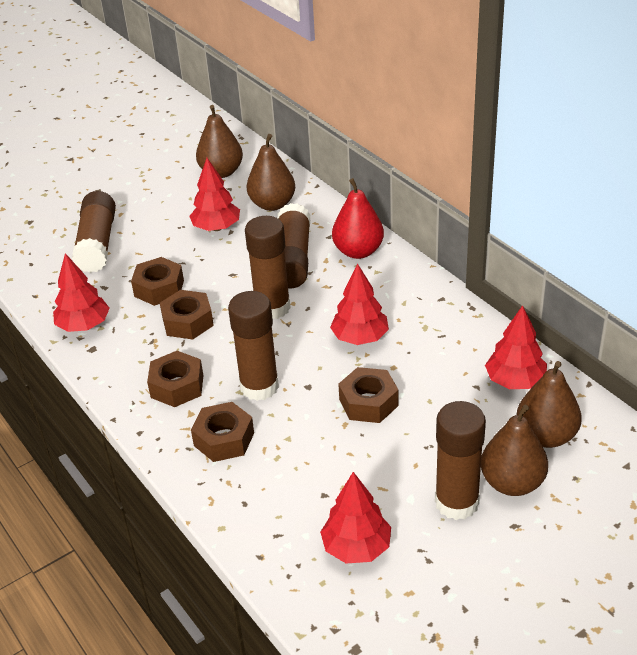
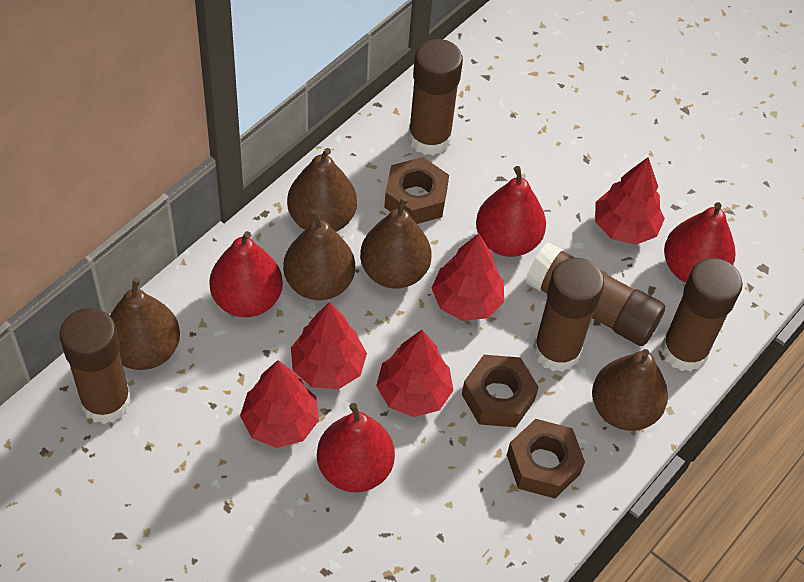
brown nut: 5 -> 3
brown pear: 4 -> 5
red pear: 1 -> 4

